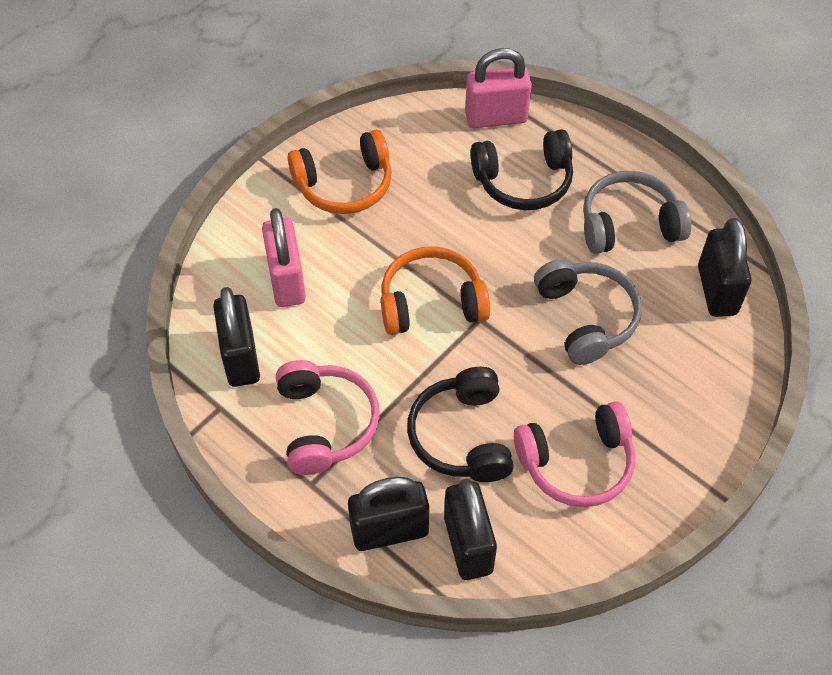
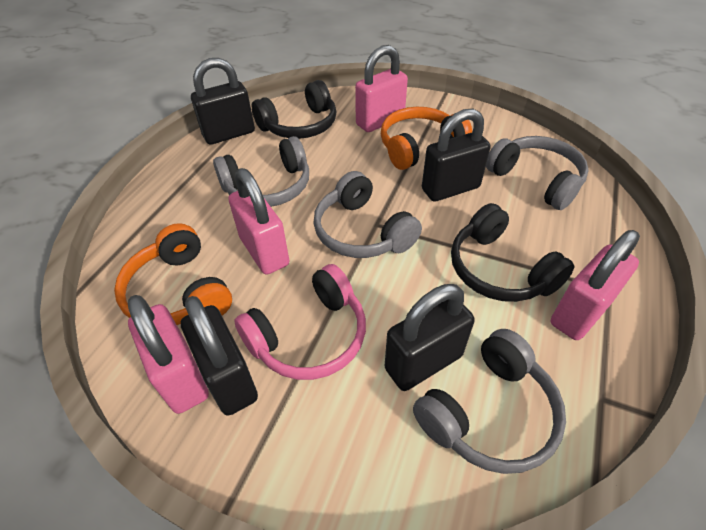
grey headphones: 2 -> 4
pink headphones: 2 -> 1
pink padlock: 2 -> 4

